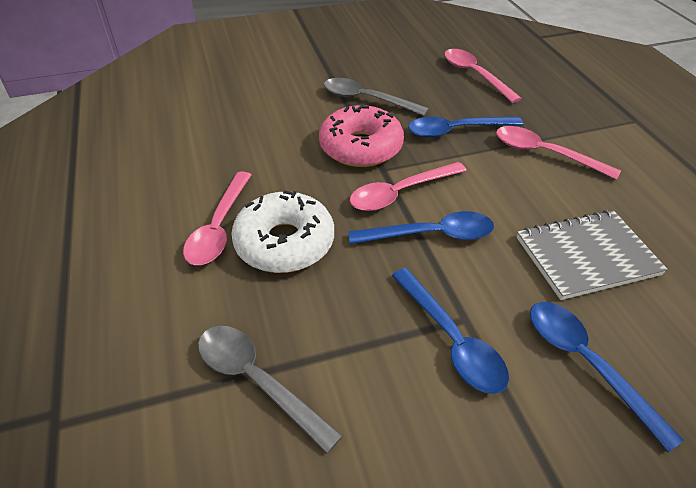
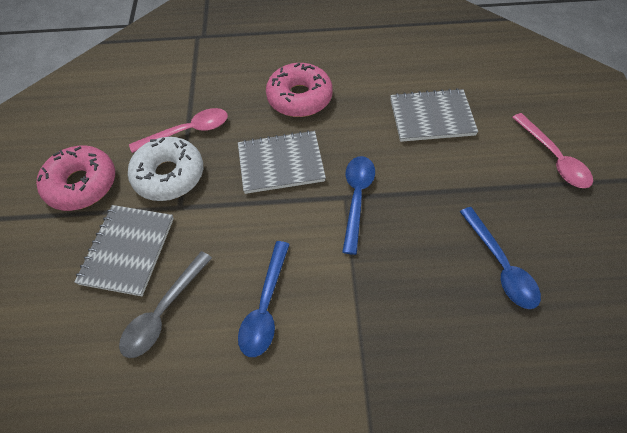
blue spoon: 4 -> 3
grey notebook: 1 -> 3
grey spoon: 2 -> 1
pink donut: 1 -> 2
pink spoon: 4 -> 2

